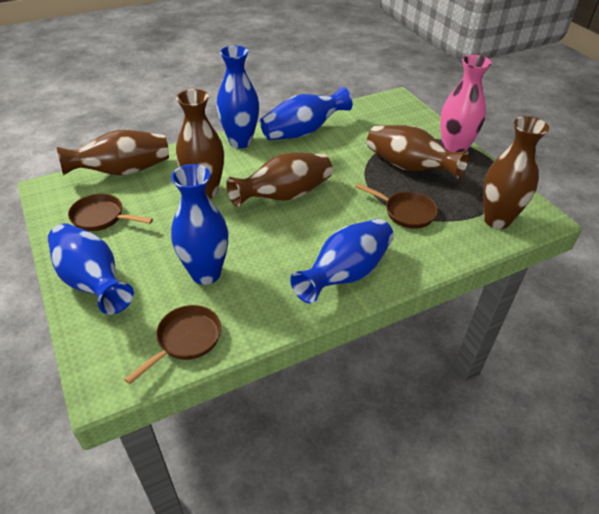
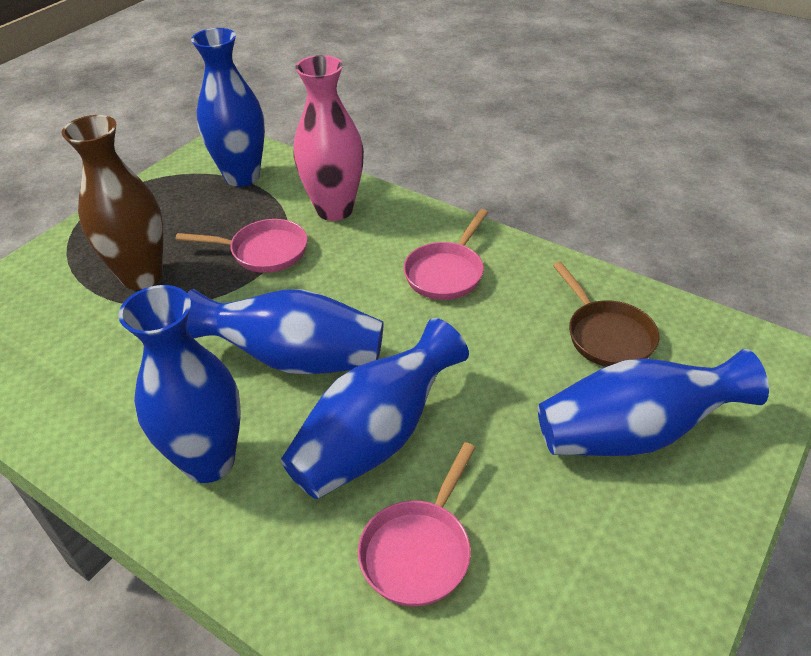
brown pan: 3 -> 1
brown vase: 5 -> 1
pink pan: 0 -> 3

